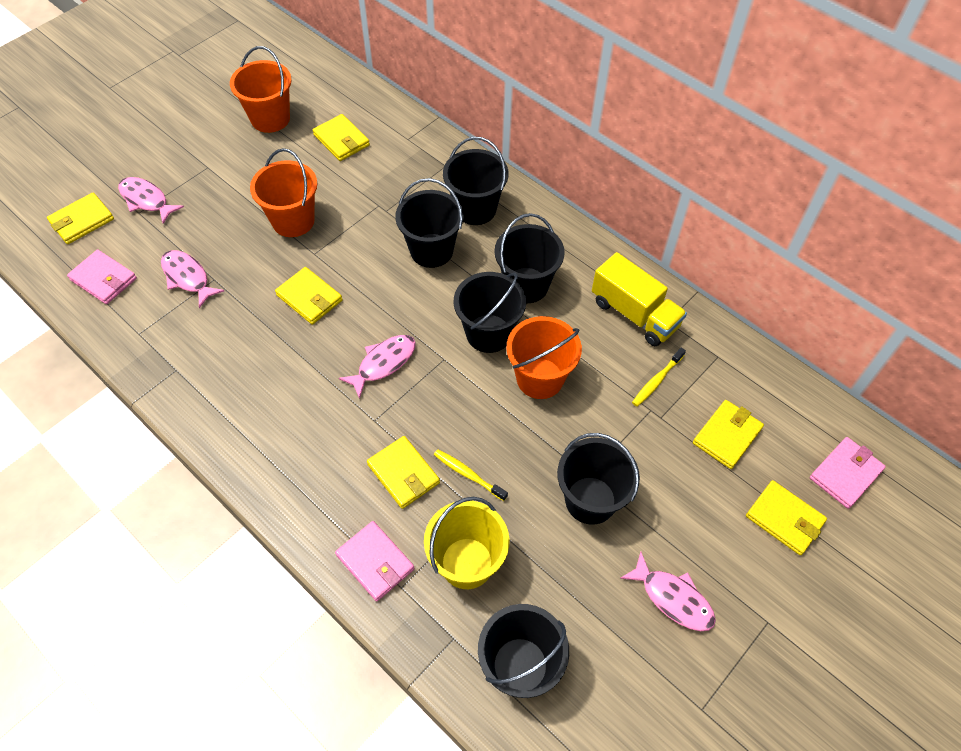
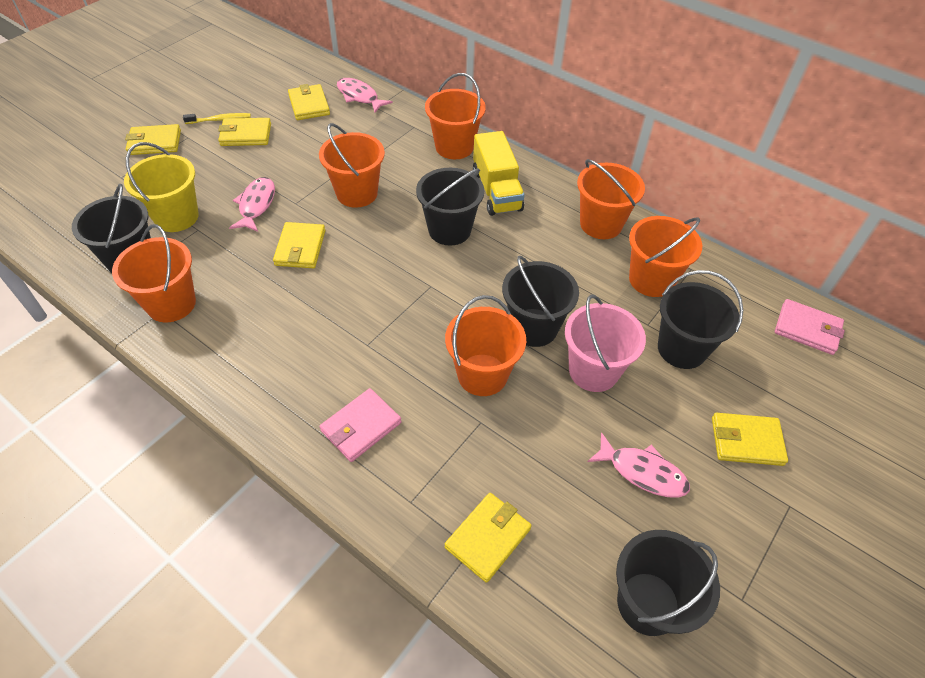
black bucket: 6 -> 5
orange bucket: 3 -> 6
pink bucket: 0 -> 1
pink fish: 4 -> 3
pink wallet: 3 -> 2
yellow toothbrush: 2 -> 1

